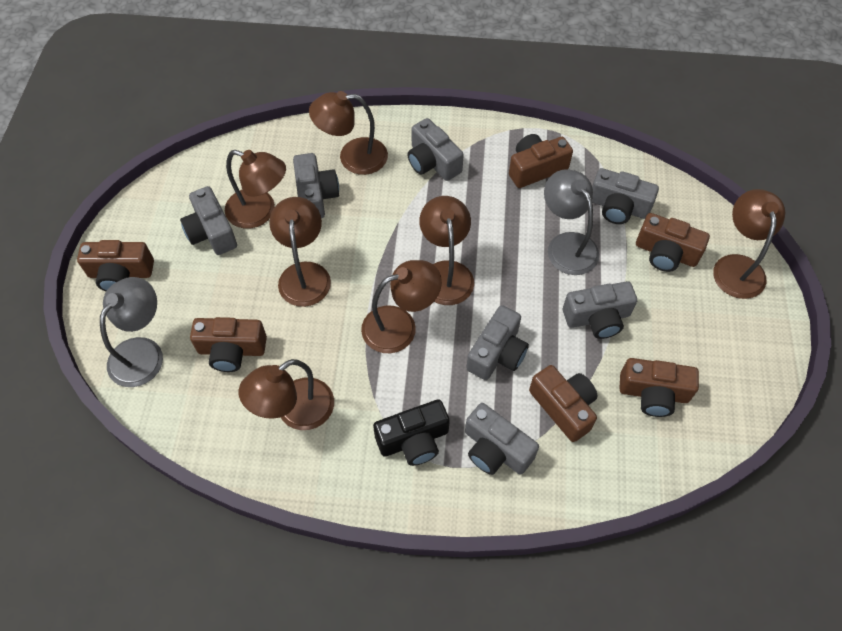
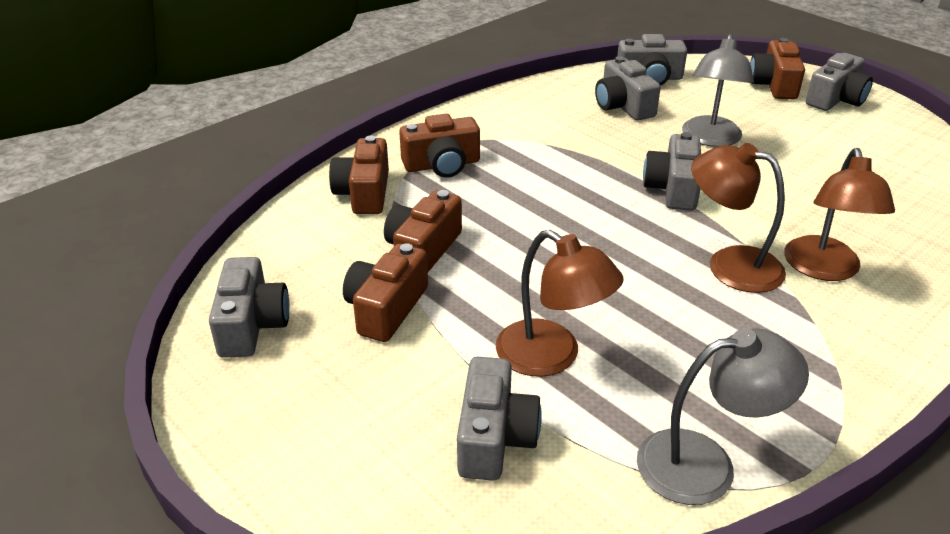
black camera: 1 -> 0
brown camera: 6 -> 5
brown lamp: 7 -> 3
grey camera: 7 -> 6

